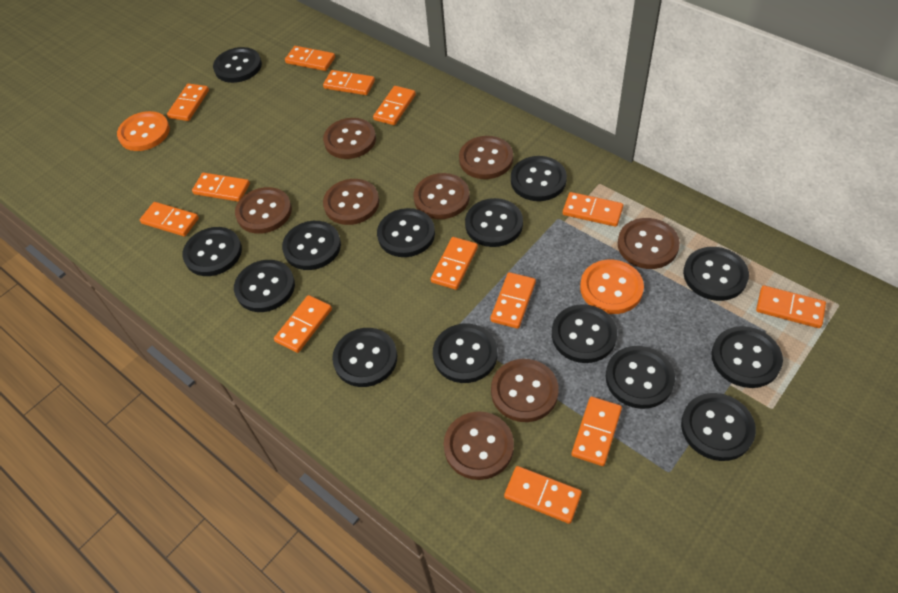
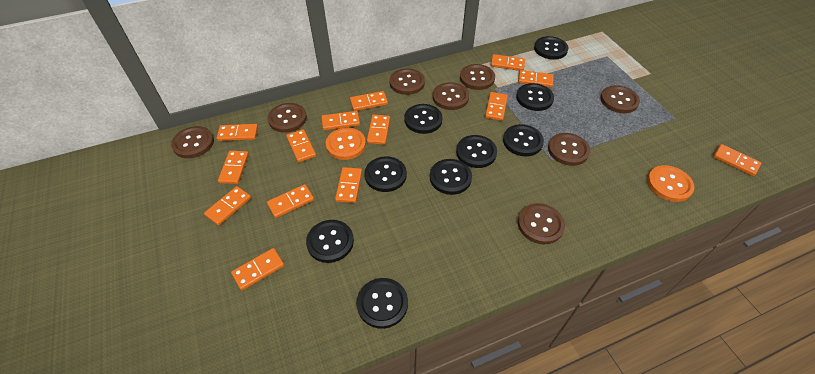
black button: 14 -> 9
orange domino: 13 -> 14

